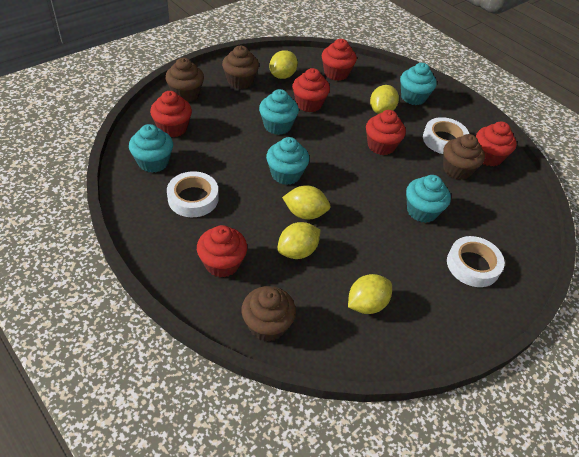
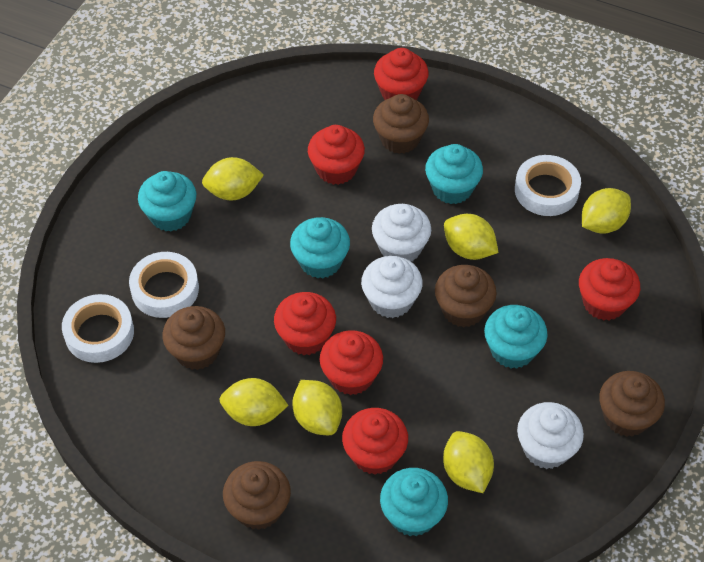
brown cupcake: 4 -> 5
white cupcake: 0 -> 3
yellow lemon: 5 -> 6

